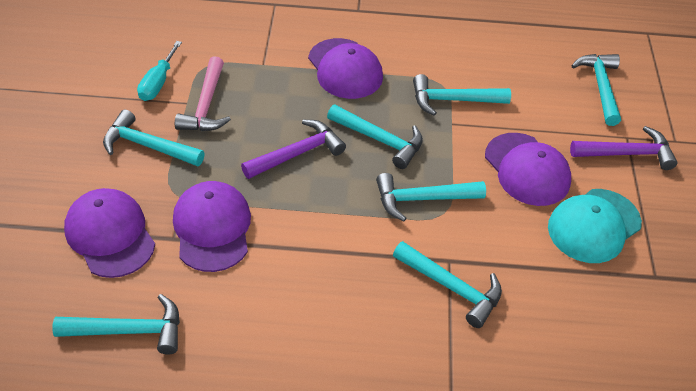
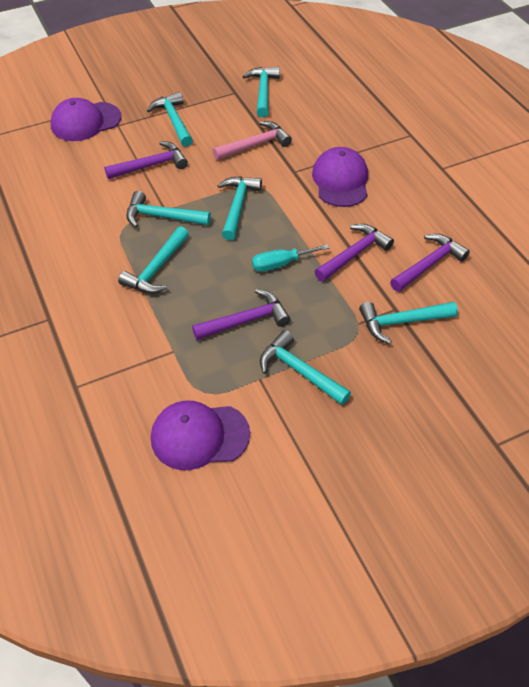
purple cap: 4 -> 3
purple hammer: 2 -> 4
turquoise cap: 1 -> 0

